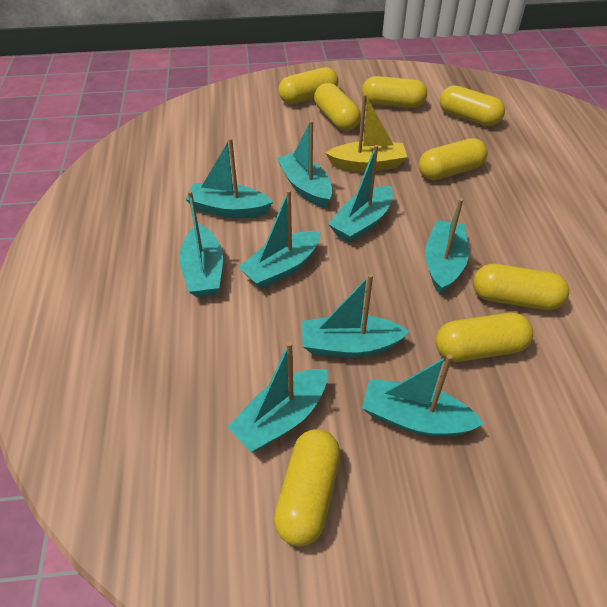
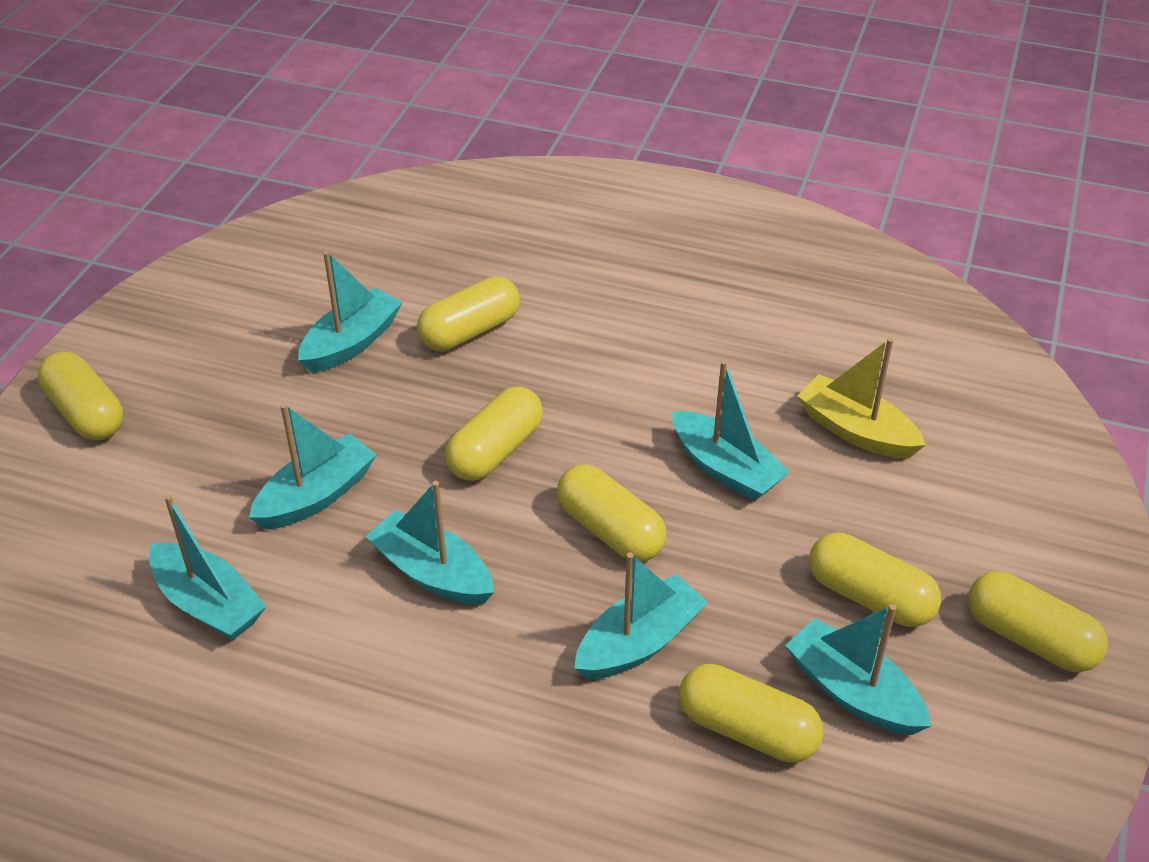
turquoise boat: 9 -> 7
yellow capsule: 8 -> 7

